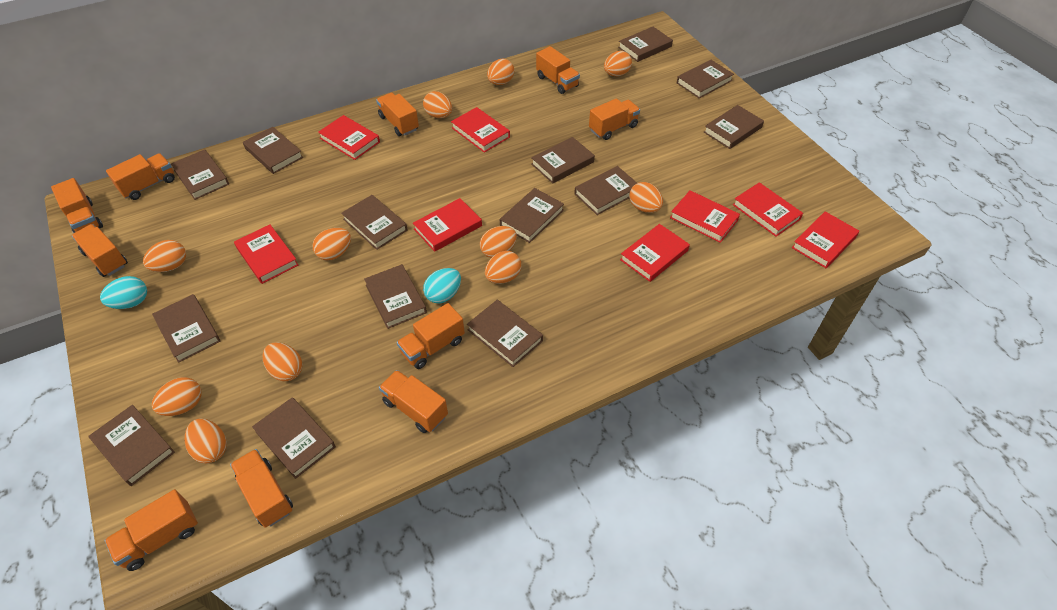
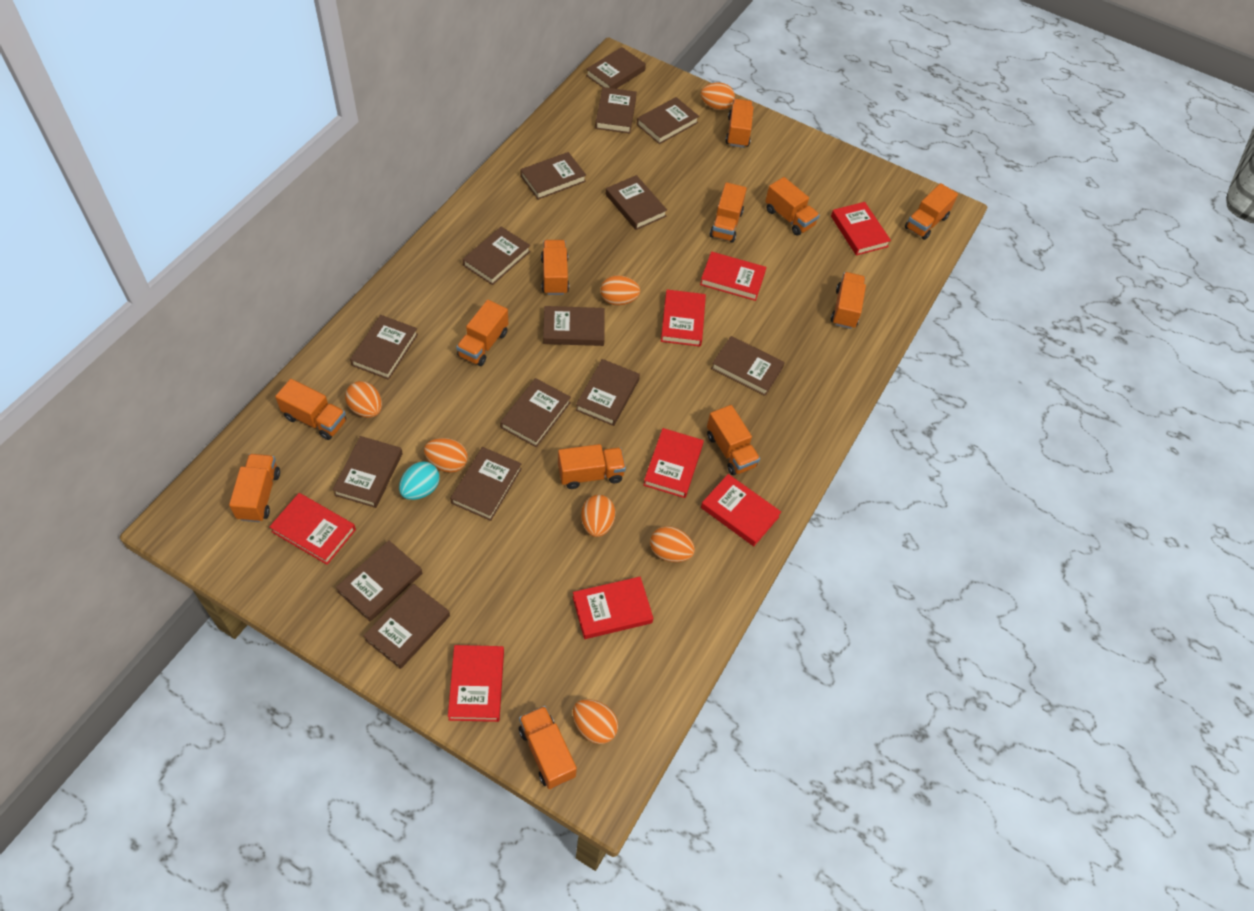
brown book: 14 -> 15
orange egg: 11 -> 7
orange truck: 10 -> 12
turquoise egg: 2 -> 1

